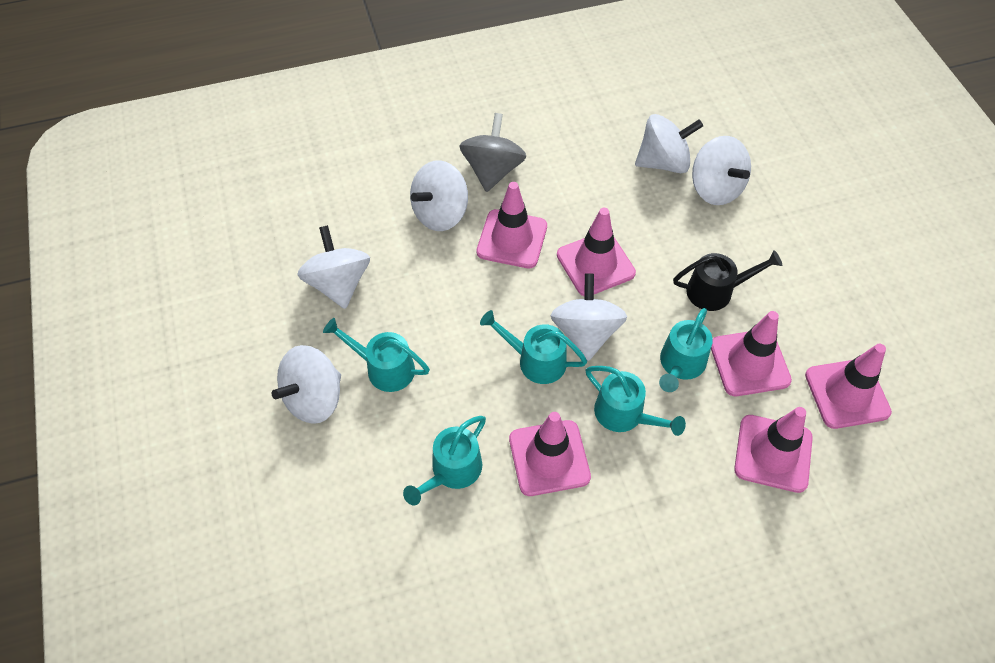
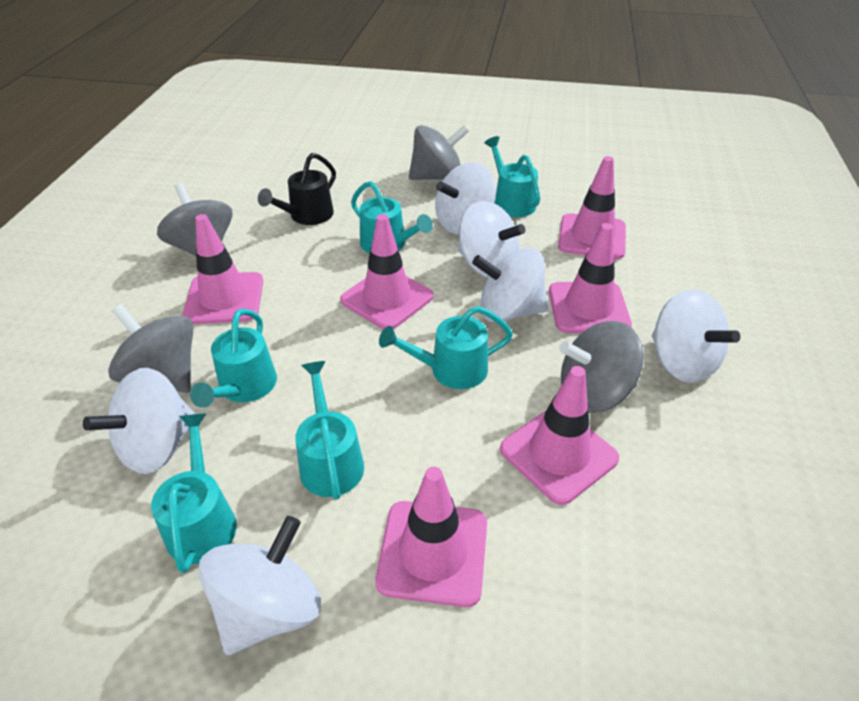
grey spinning top: 1 -> 4
turquoise watering can: 5 -> 6

